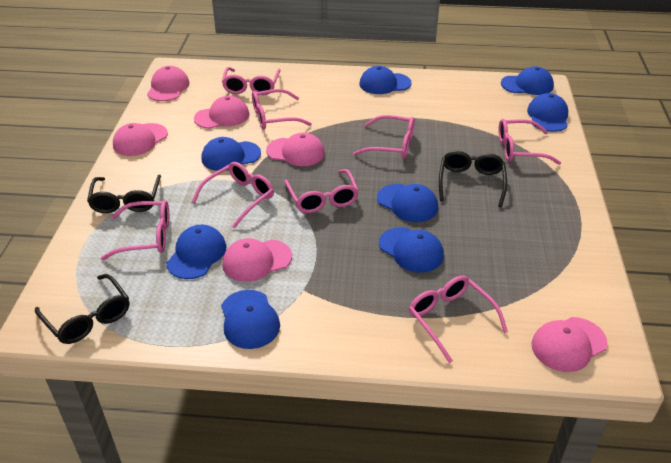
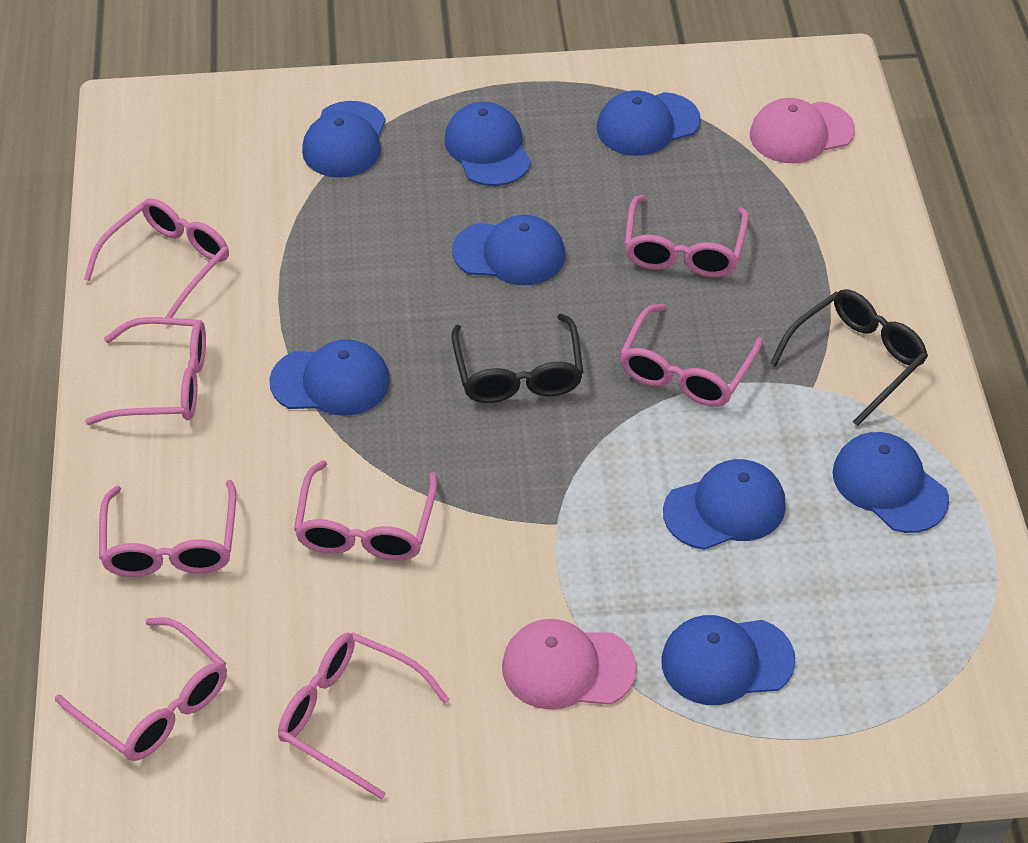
black glasses: 3 -> 2
pink cap: 6 -> 2

